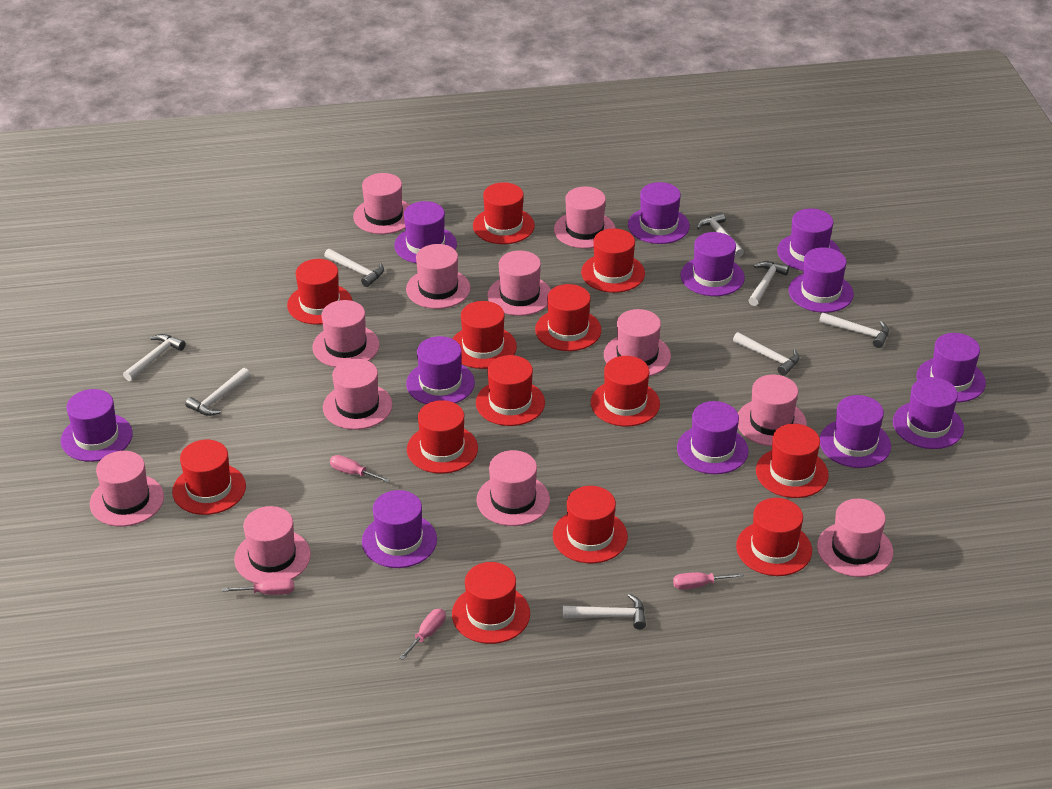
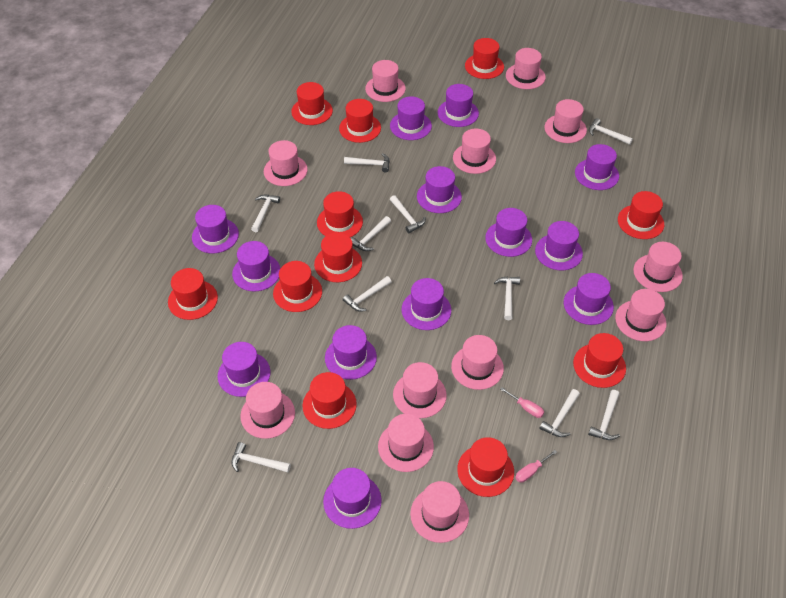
pink screwdriver: 4 -> 2
purple hat: 12 -> 13
red hat: 13 -> 11
white hammer: 8 -> 10

